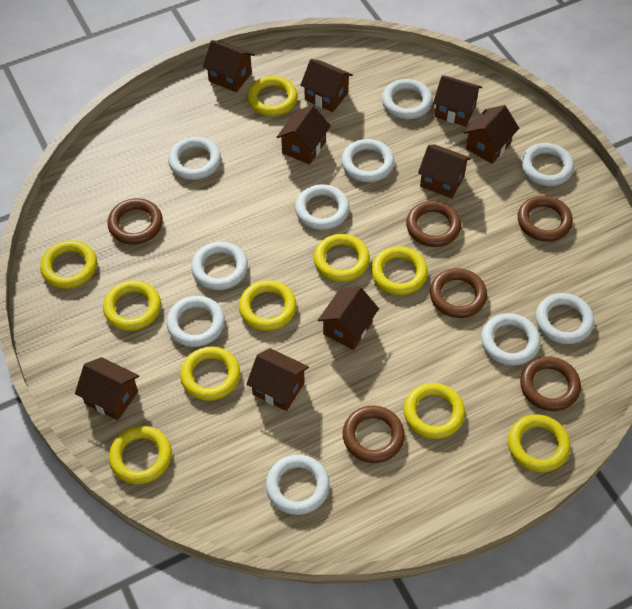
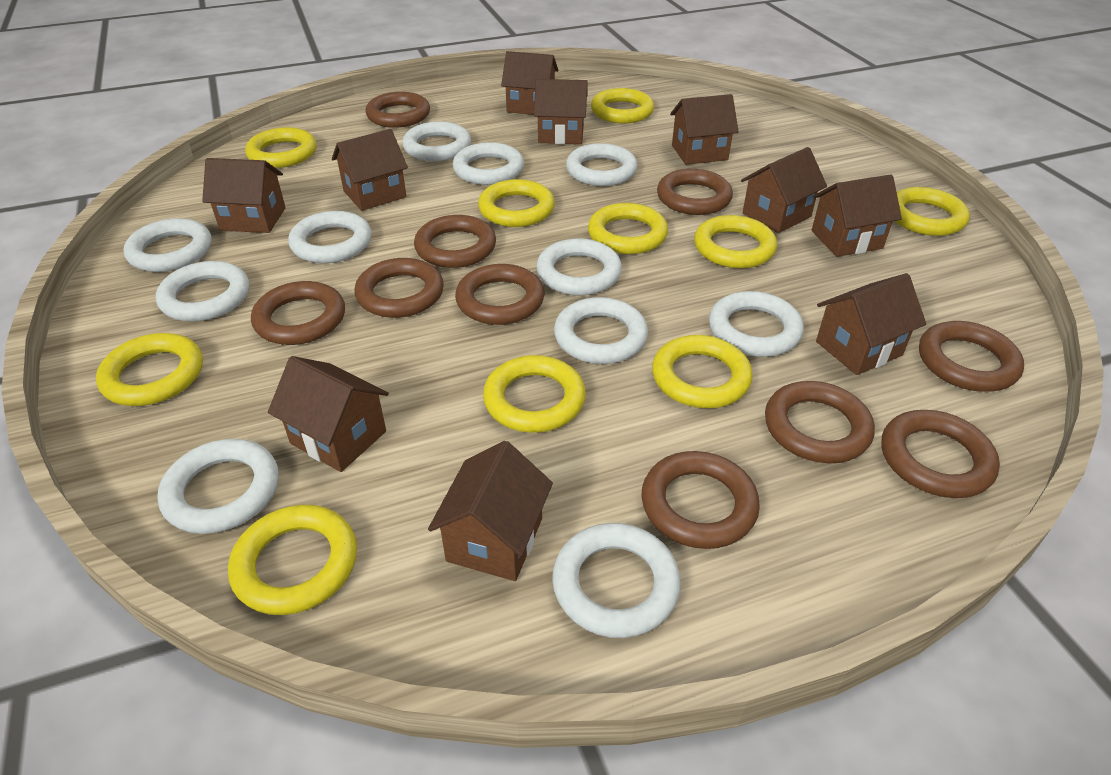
brown house: 9 -> 10
brown ring: 6 -> 10
white ring: 10 -> 11

